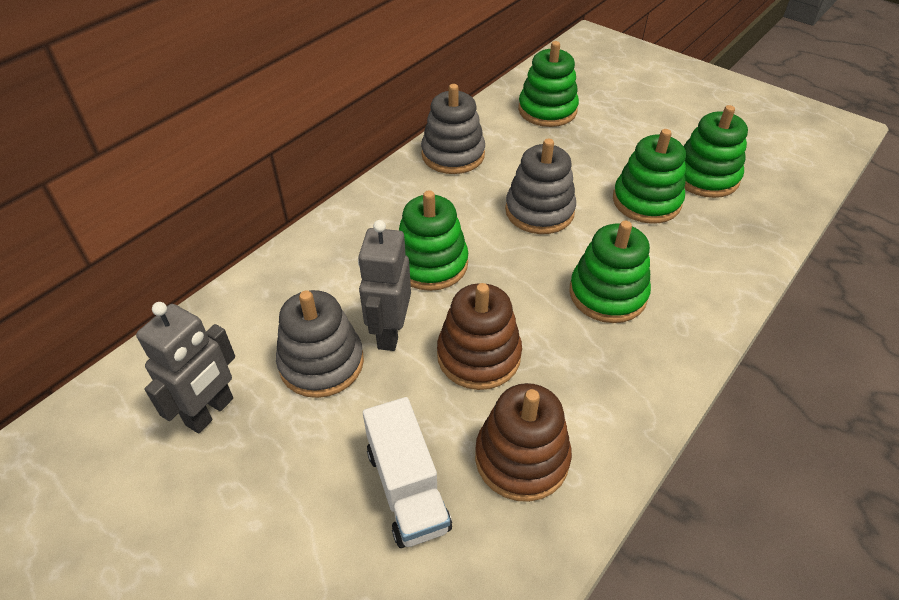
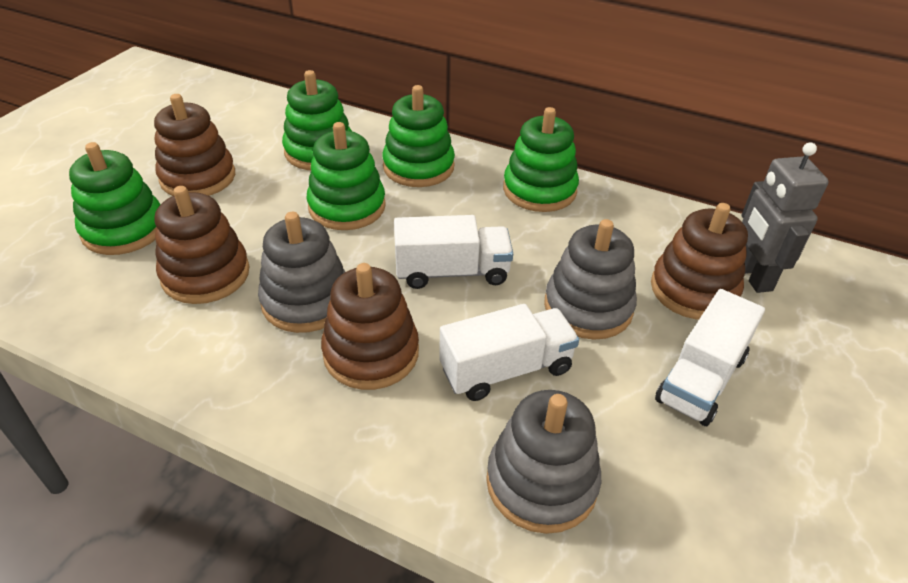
brown stacking toy: 2 -> 4
grey robot: 2 -> 1
white truck: 1 -> 3

